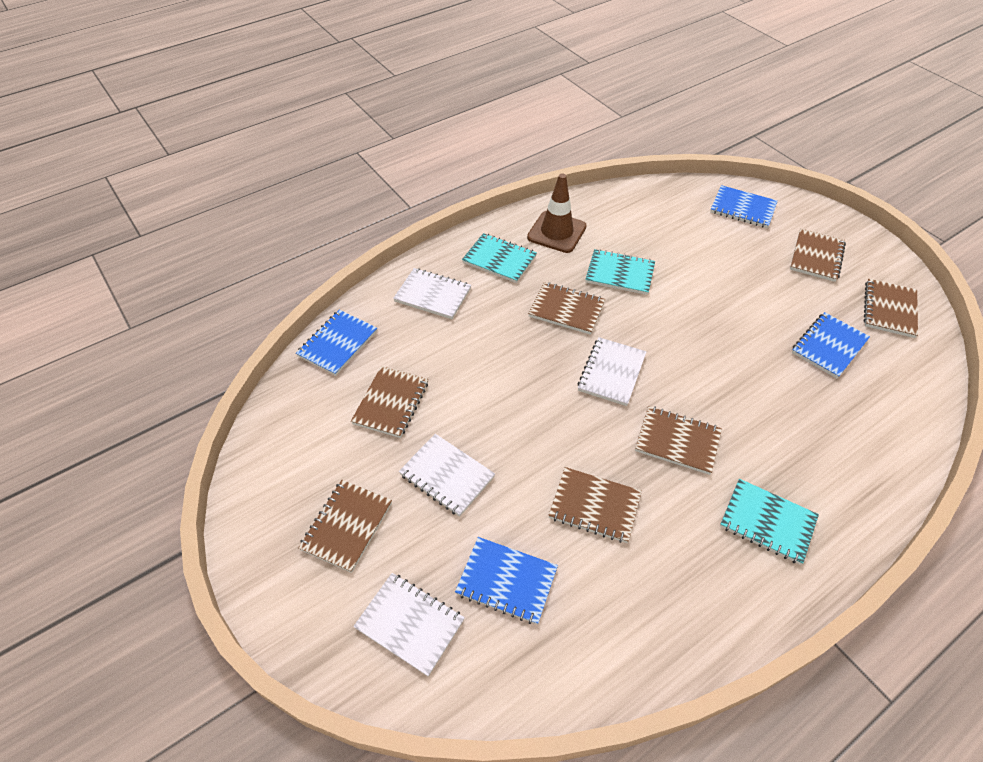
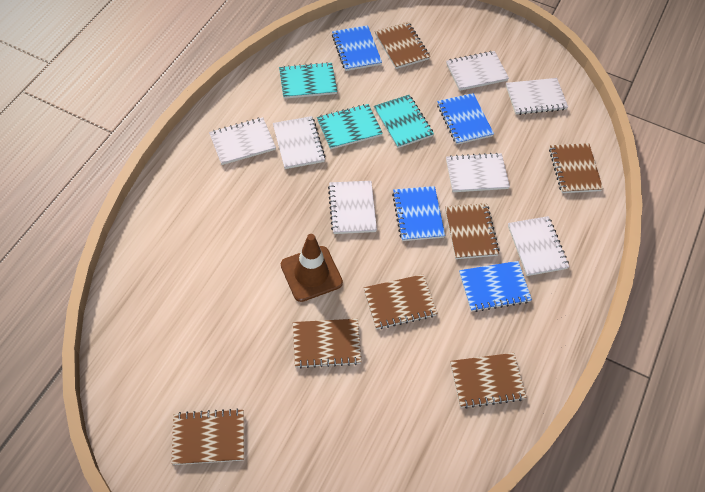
white notebook: 4 -> 7

